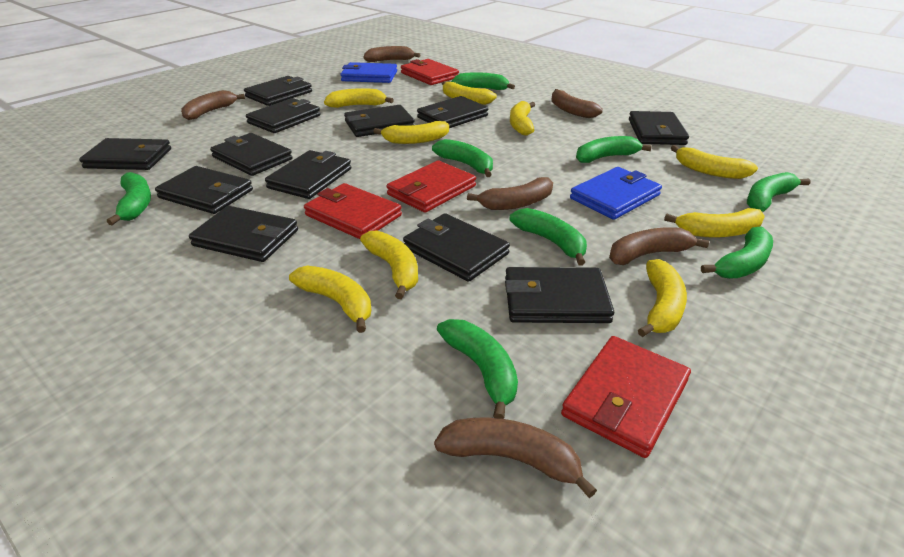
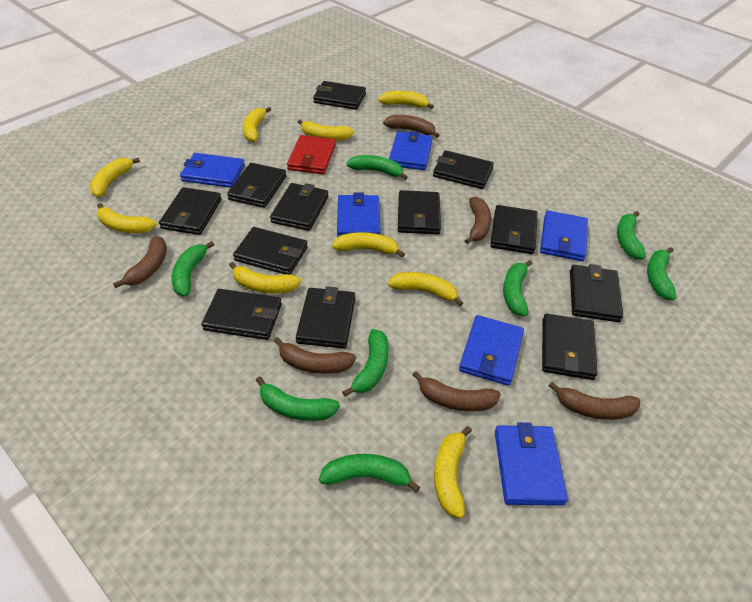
blue wallet: 2 -> 6
red wallet: 4 -> 1

